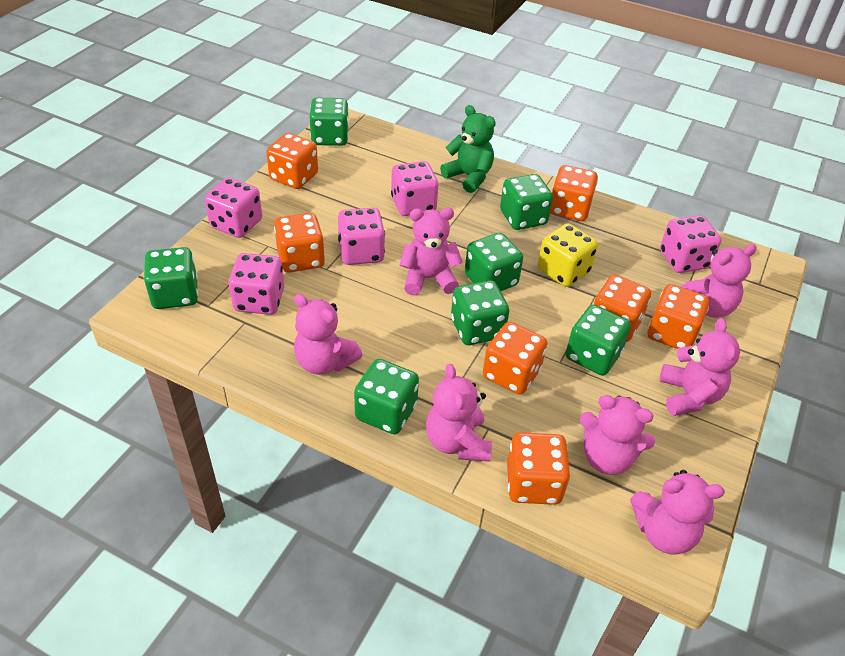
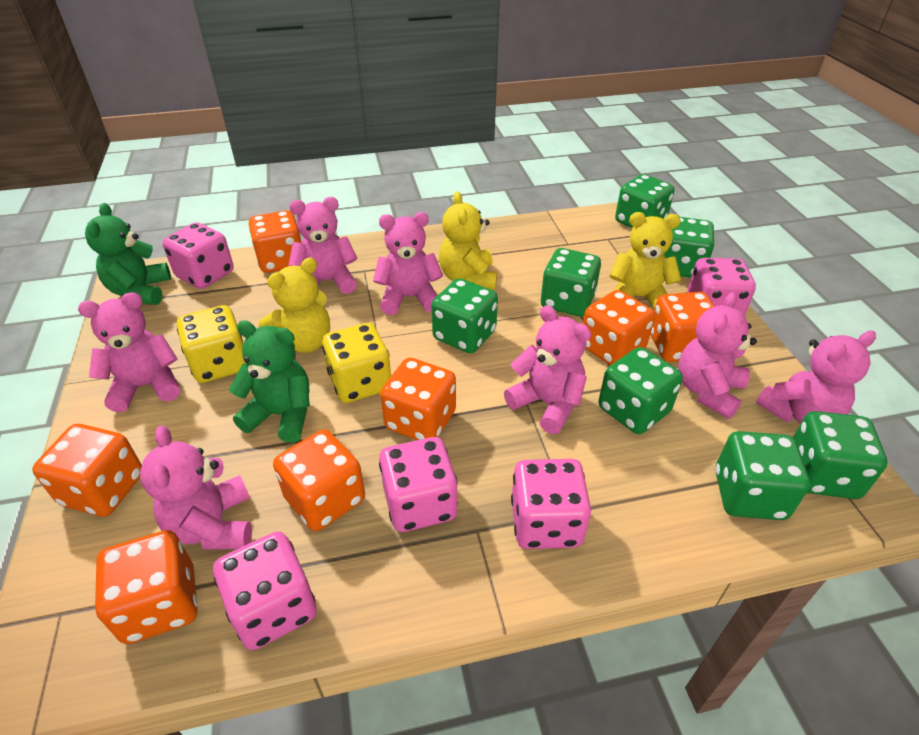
green teddy bear: 1 -> 2
yellow dice: 1 -> 2
yellow teddy bear: 0 -> 3

